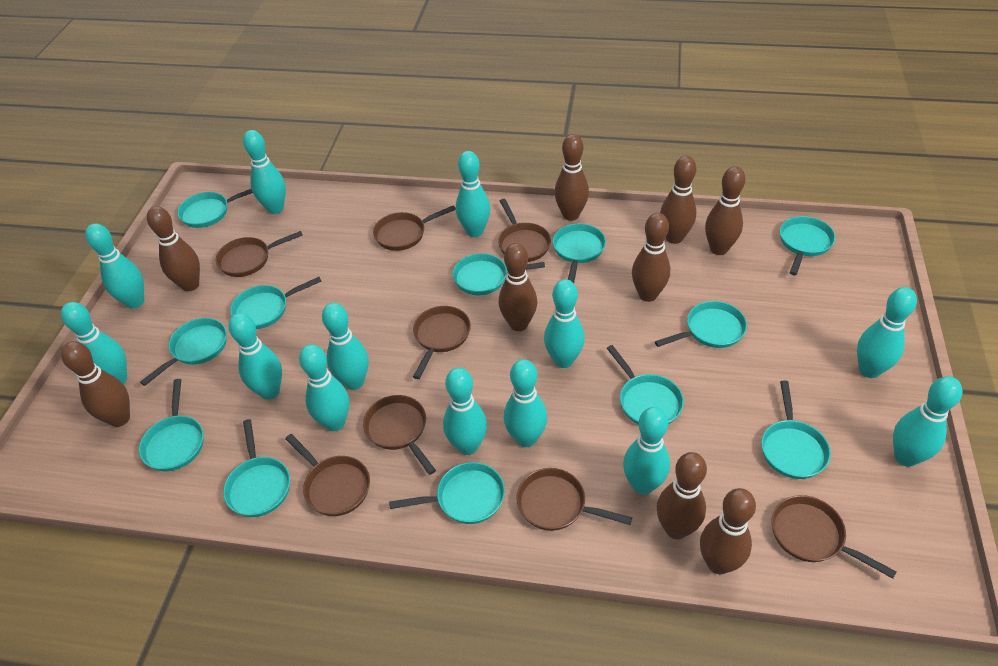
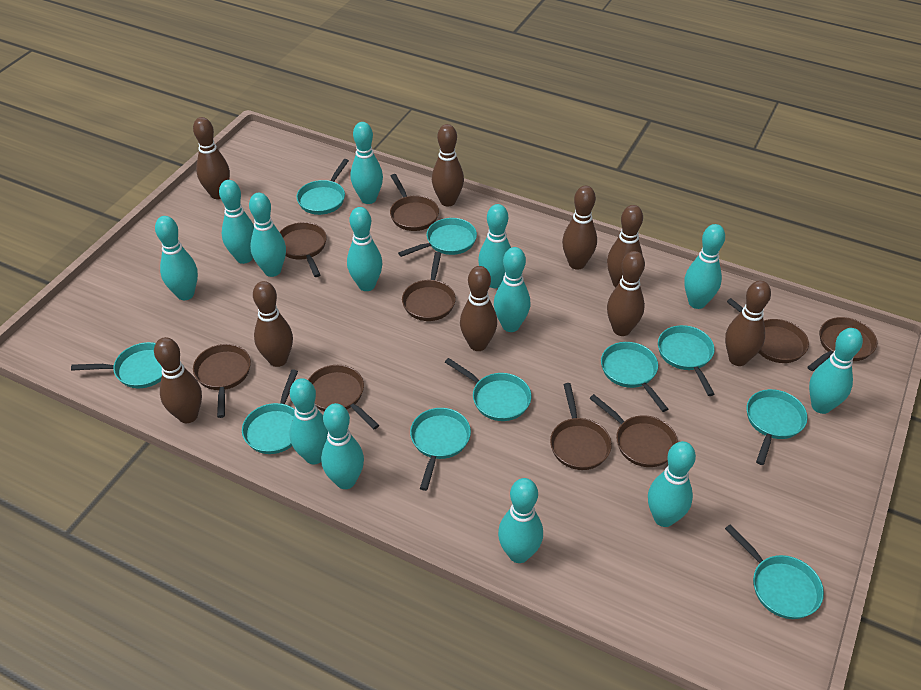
brown pan: 8 -> 9
turquoise pan: 12 -> 10

